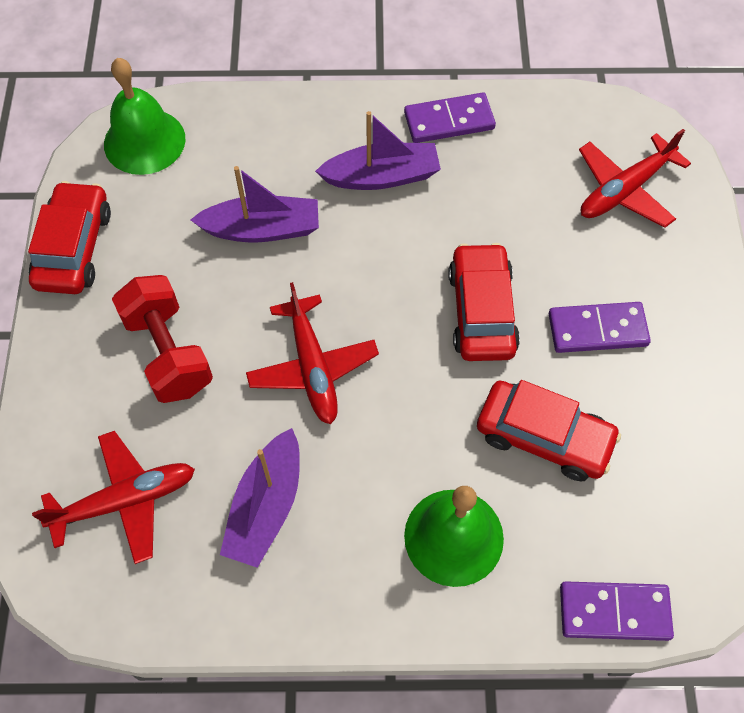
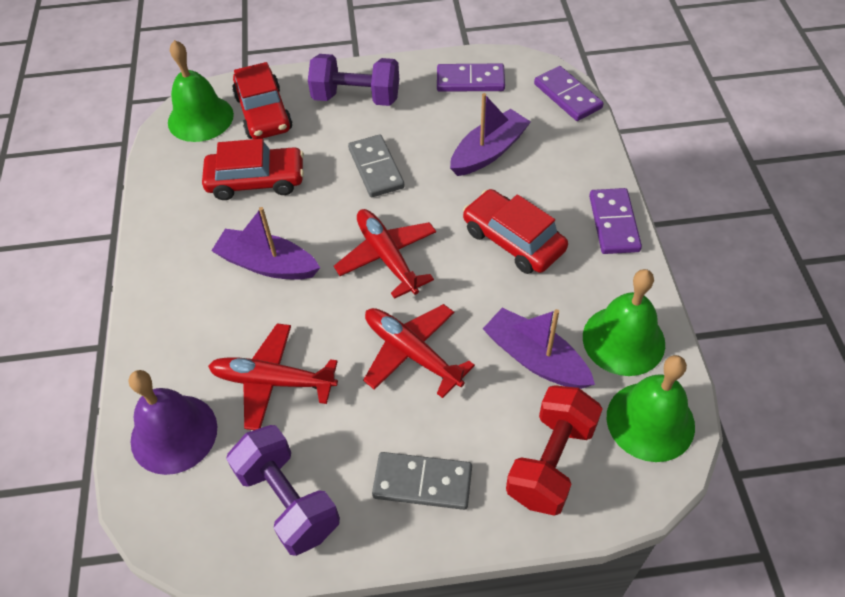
green bell: 2 -> 3
grey domino: 0 -> 2
purple bell: 0 -> 1
purple dumbbell: 0 -> 2

